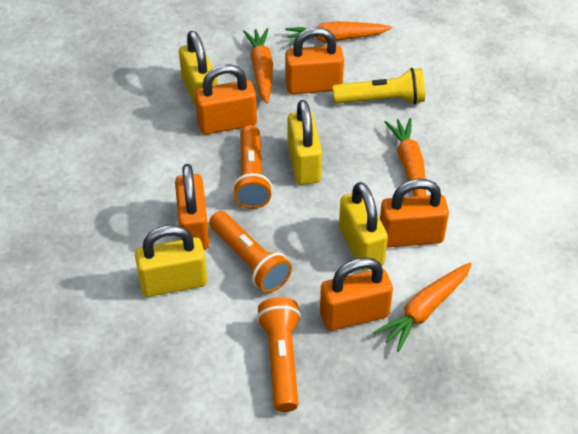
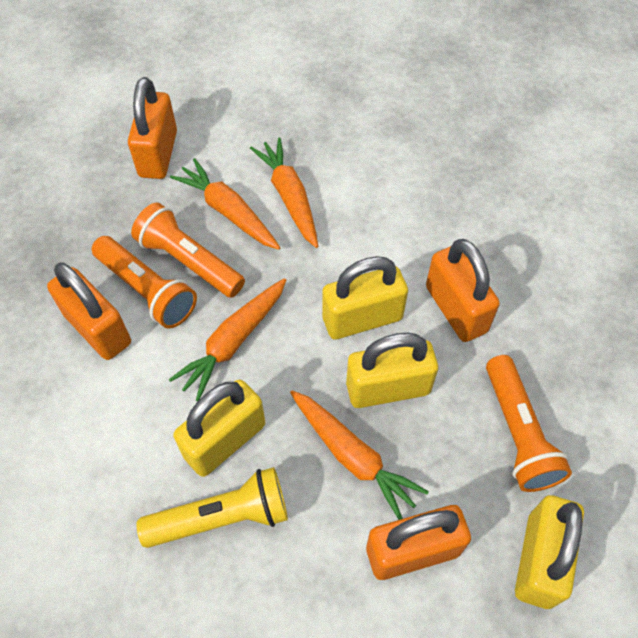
orange padlock: 5 -> 4

